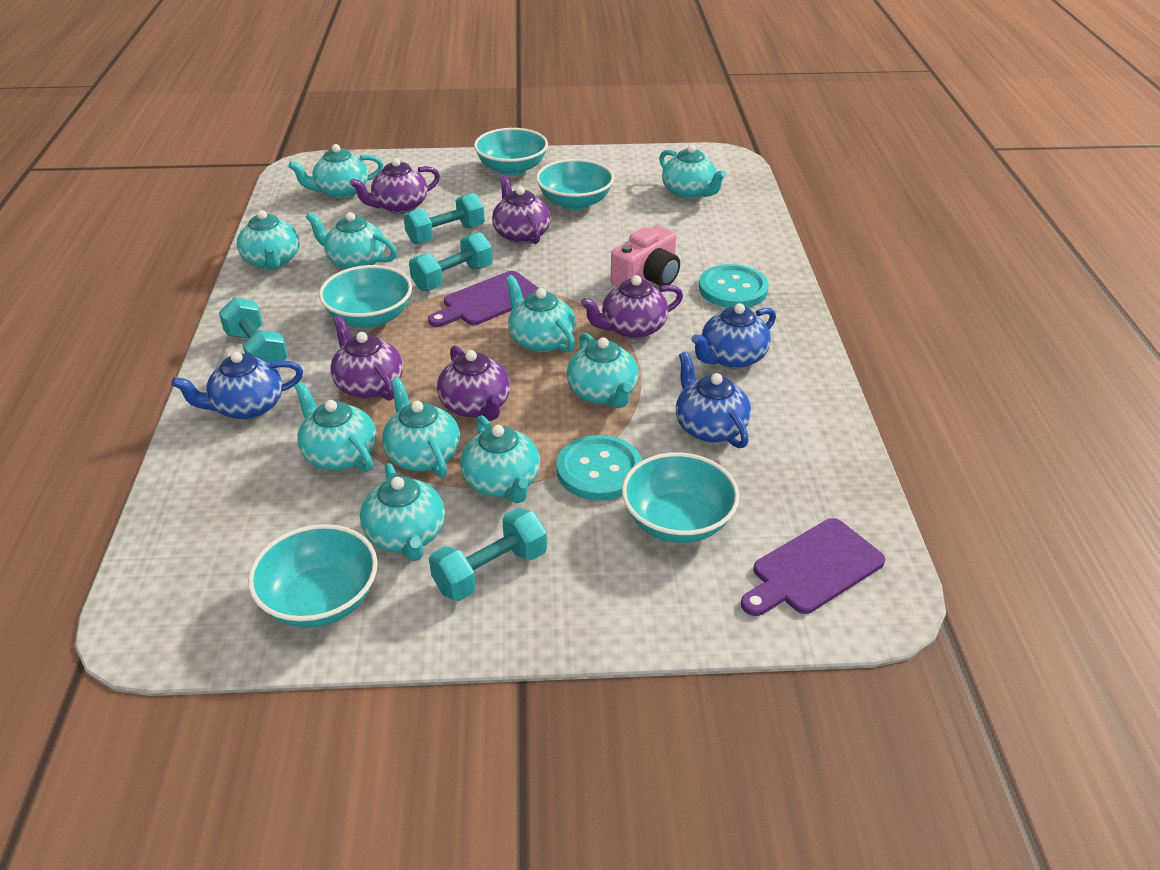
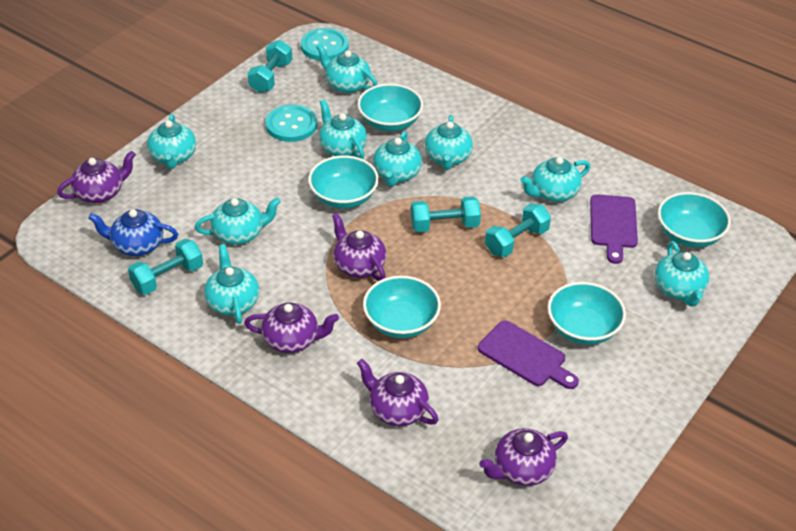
blue teapot: 3 -> 1
pink camera: 1 -> 0
turquoise teapot: 10 -> 9

